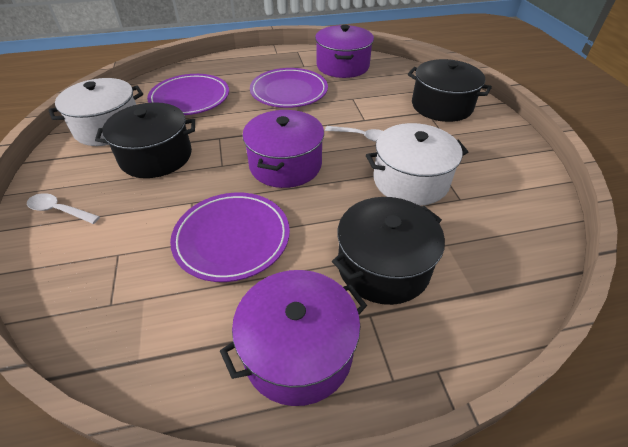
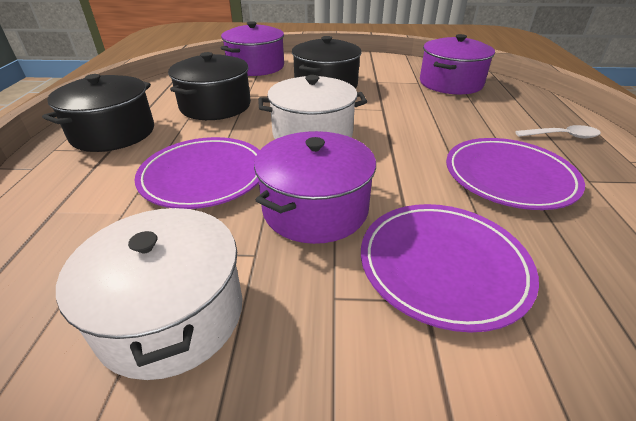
white spoon: 2 -> 1

